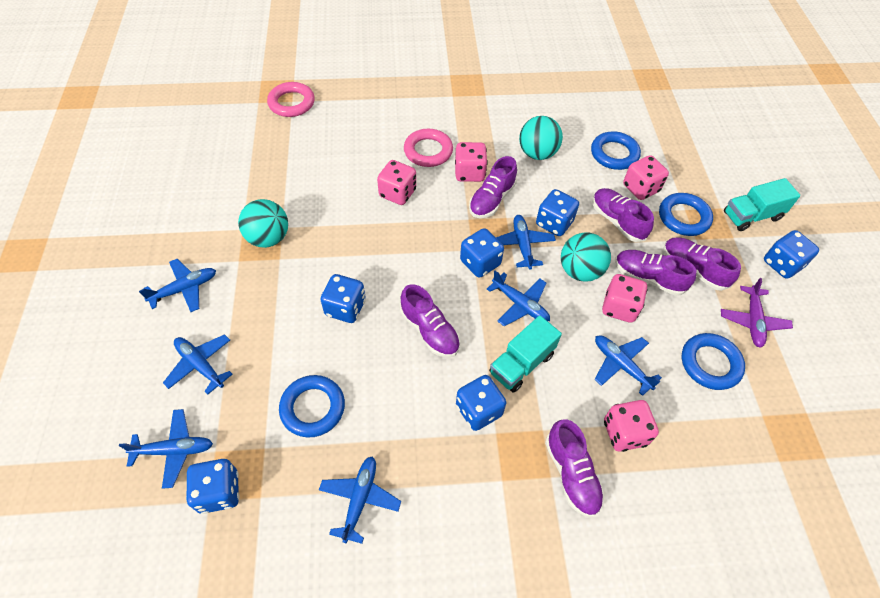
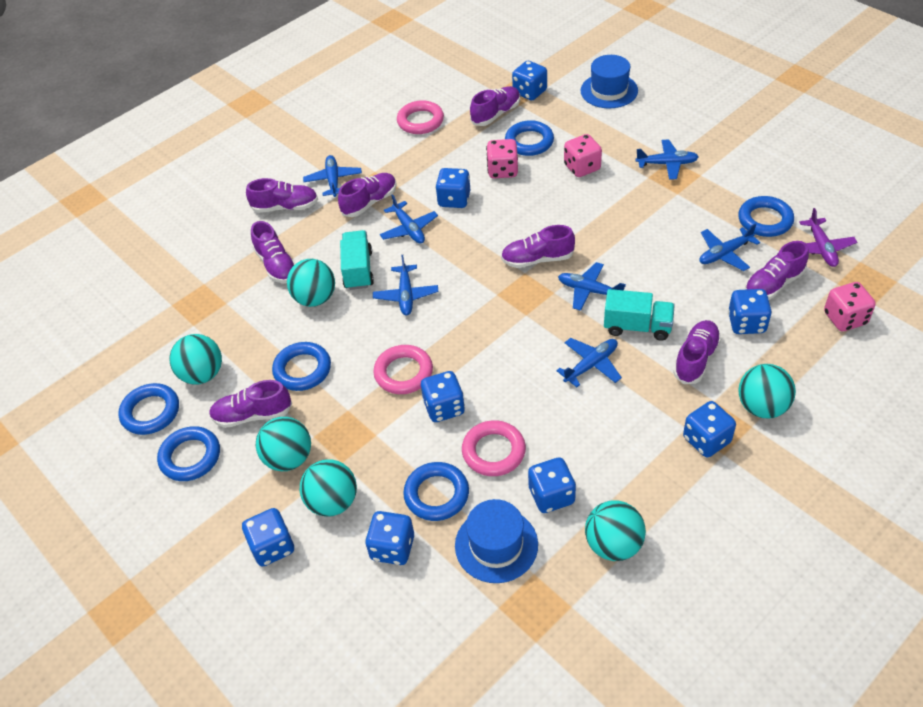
blue dice: 6 -> 8
blue hat: 0 -> 2
blue ring: 4 -> 6
pink dice: 5 -> 3
pink ring: 2 -> 3
purple shoe: 6 -> 8
turquoise ball: 3 -> 6

